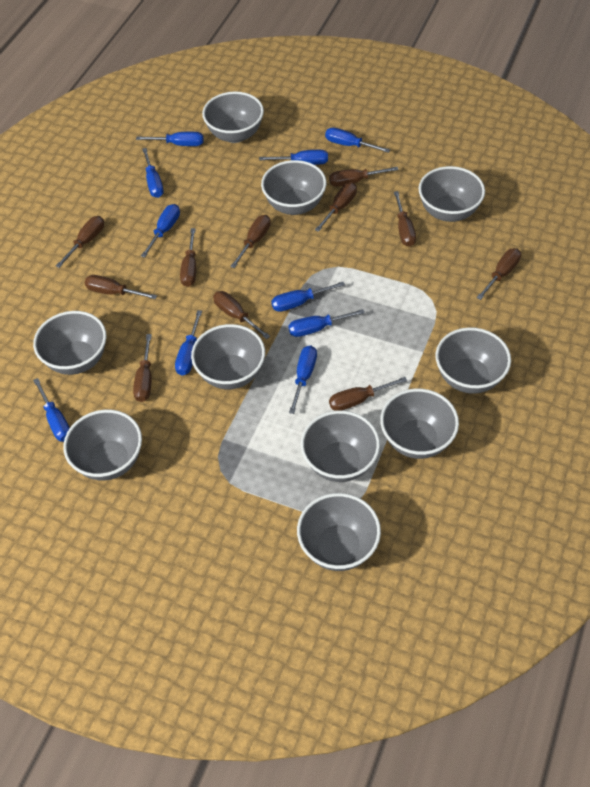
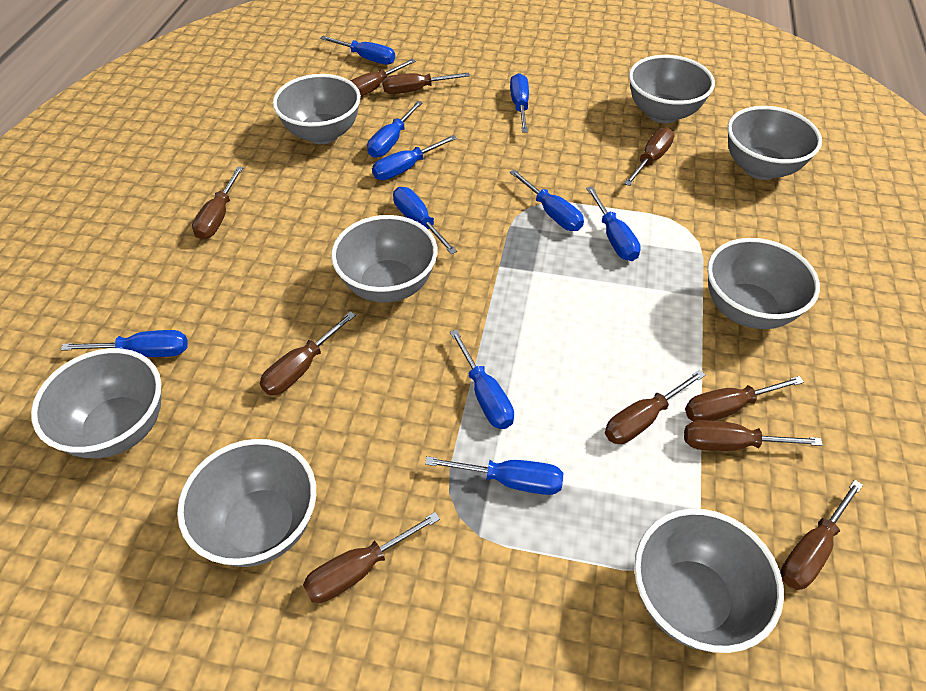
brown screwdriver: 11 -> 10
grey bowl: 10 -> 8

